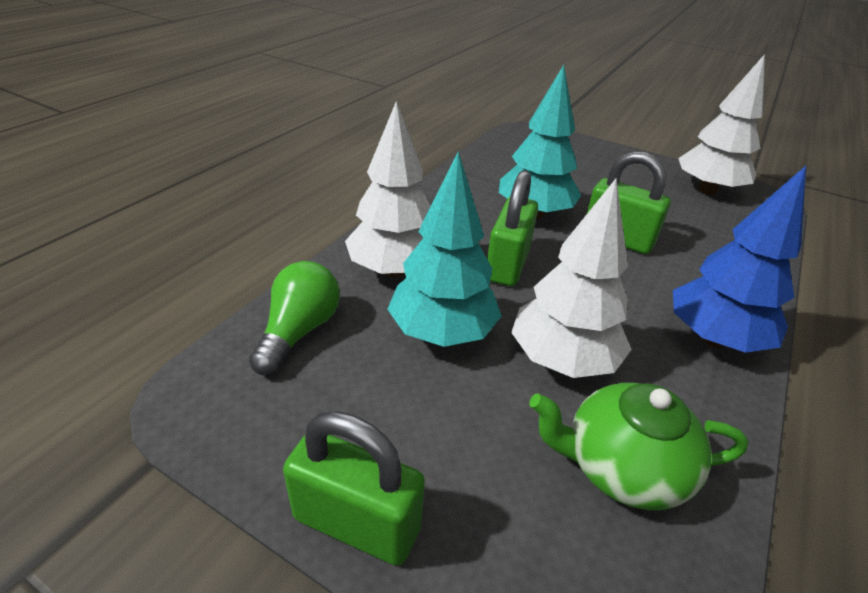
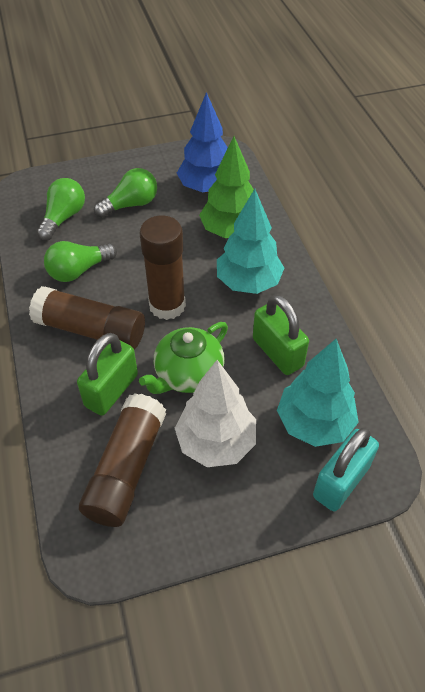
brown glue stick: 0 -> 3
green light bulb: 1 -> 3
green padlock: 3 -> 2
green tree: 0 -> 1
turquoise padlock: 0 -> 1
white tree: 3 -> 1

